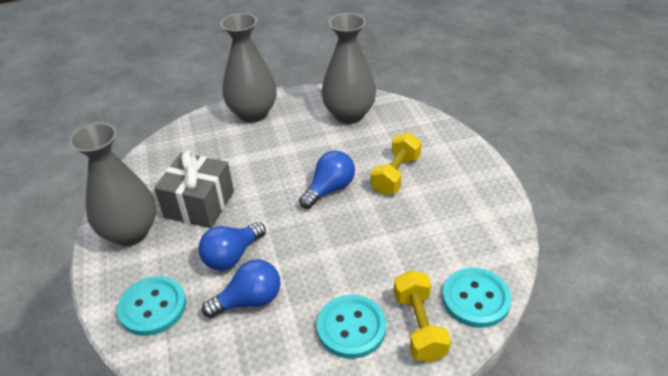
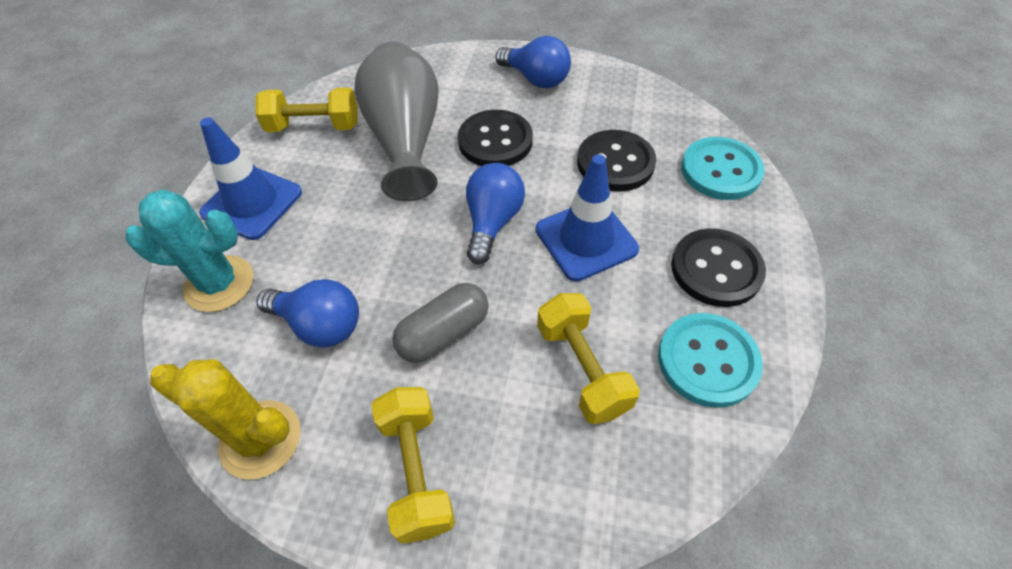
black button: 0 -> 3
blue traffic cone: 0 -> 2
grey capsule: 0 -> 1
grey gift: 1 -> 0
grey vase: 3 -> 1
turquoise button: 3 -> 2
turquoise cactus: 0 -> 1
yellow cactus: 0 -> 1
yellow dumbbell: 2 -> 3

